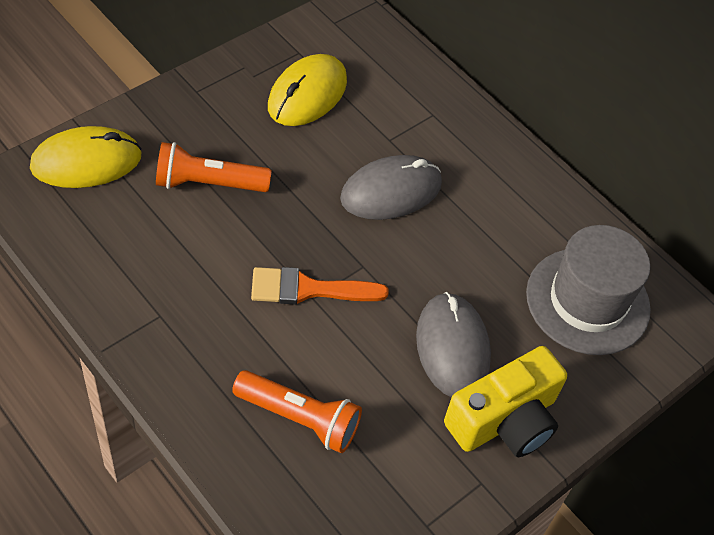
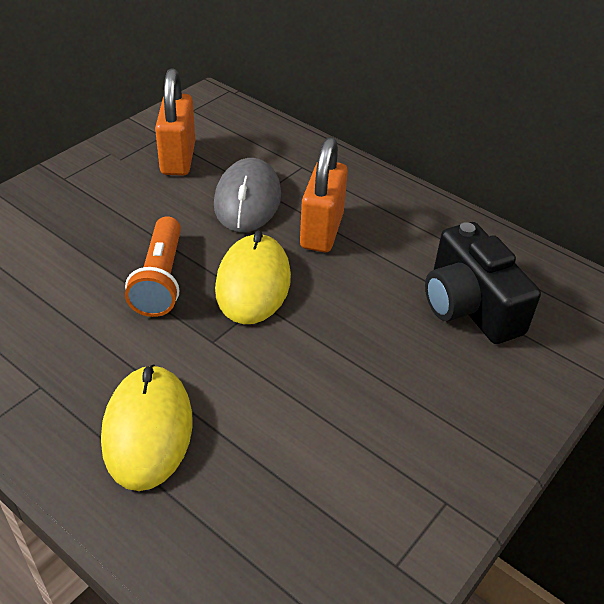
black camera: 0 -> 1
grey hat: 1 -> 0
grey mouse: 2 -> 1
orange brush: 1 -> 0
orange flashlight: 2 -> 1
orange padlock: 0 -> 2
yellow camera: 1 -> 0

